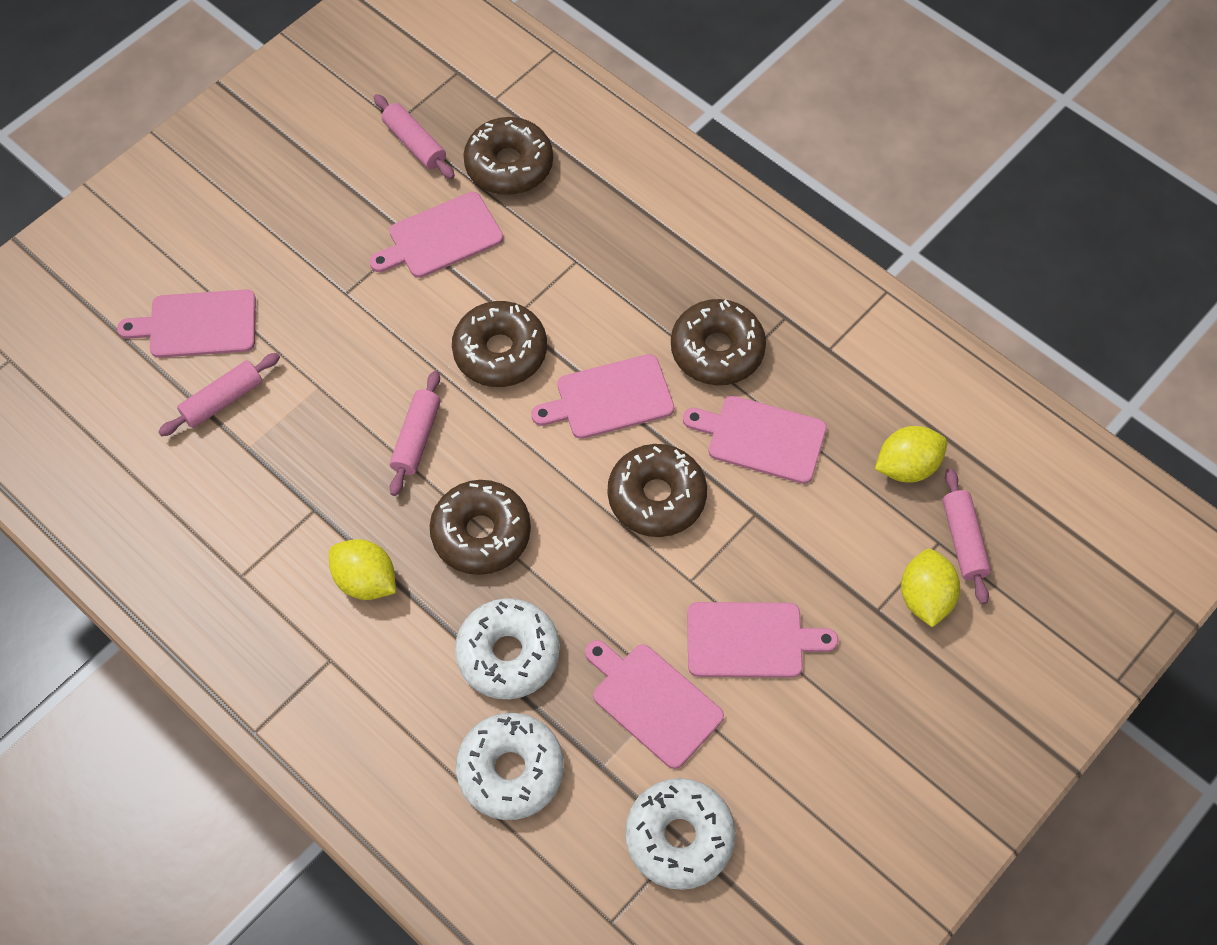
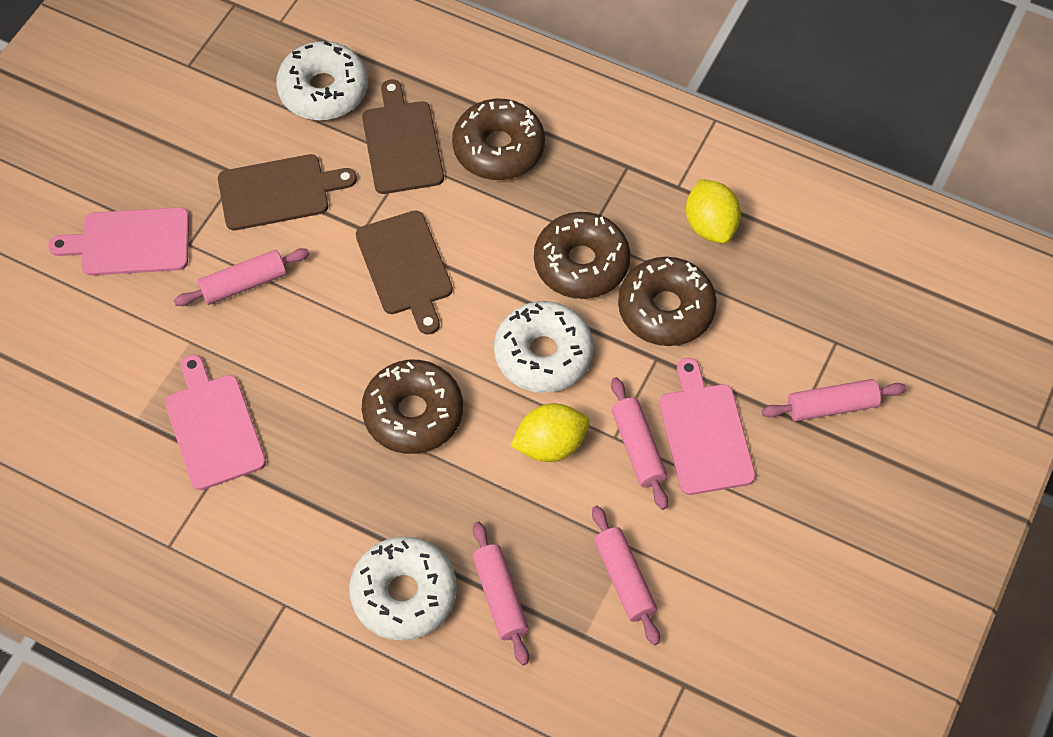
brown cutting board: 0 -> 3
brown donut: 5 -> 4
pink cutting board: 6 -> 3
pink rolling pin: 4 -> 5
yellow lemon: 3 -> 2

